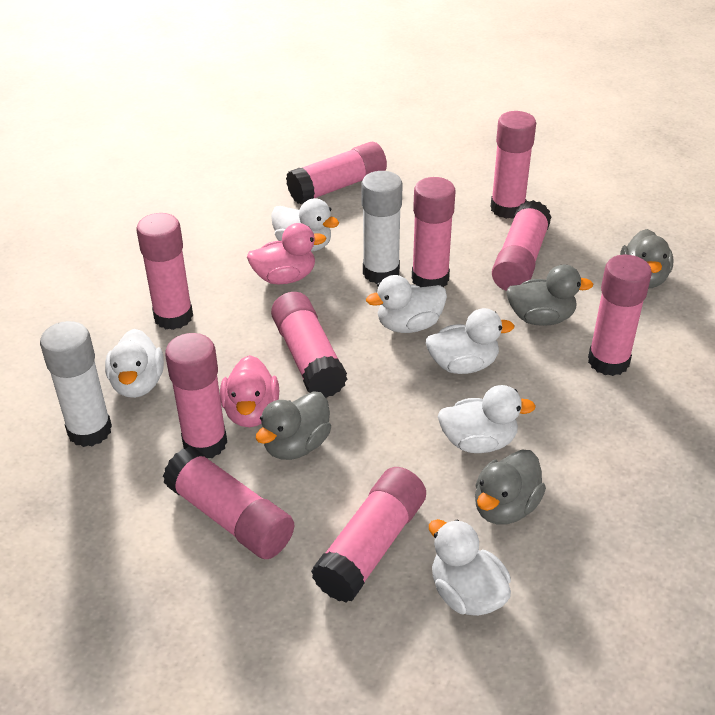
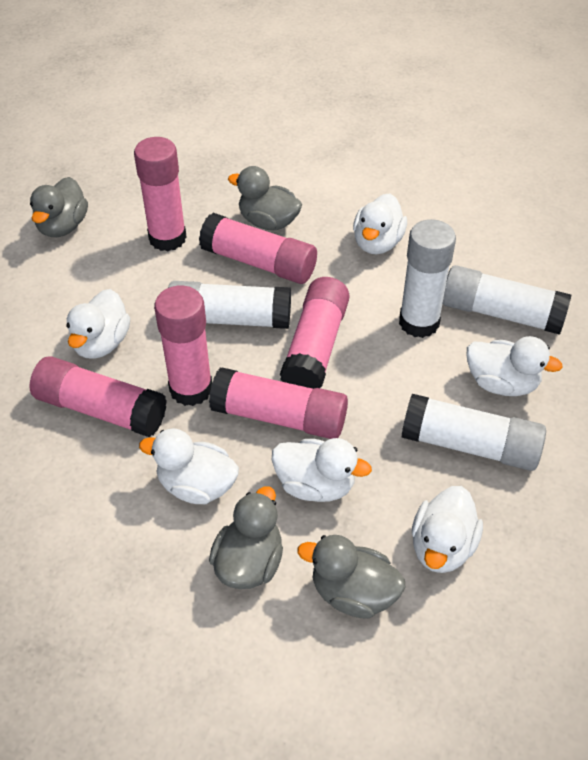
pink duck: 2 -> 0
pink glue stick: 10 -> 6
white glue stick: 2 -> 4

